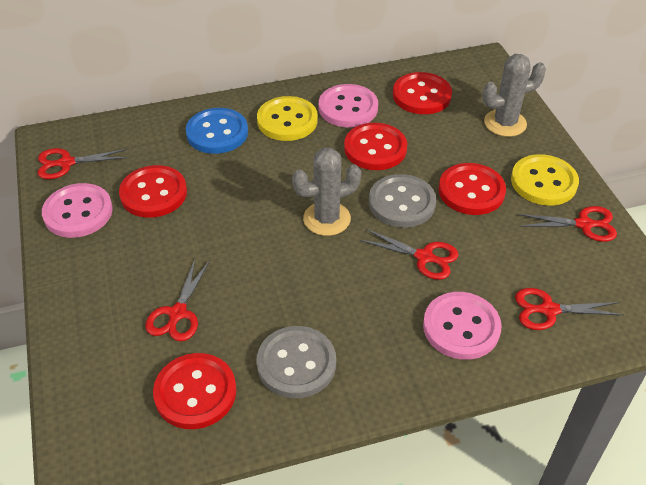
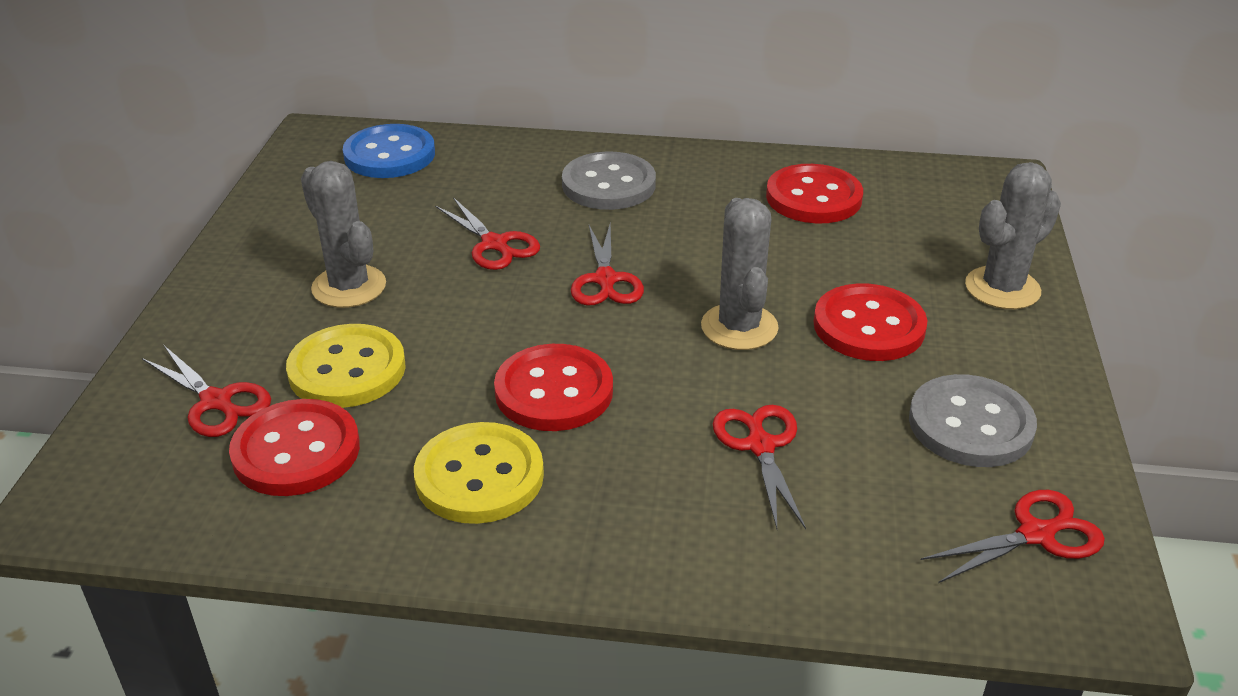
grey cactus: 2 -> 3
pink button: 3 -> 0
red button: 5 -> 4

